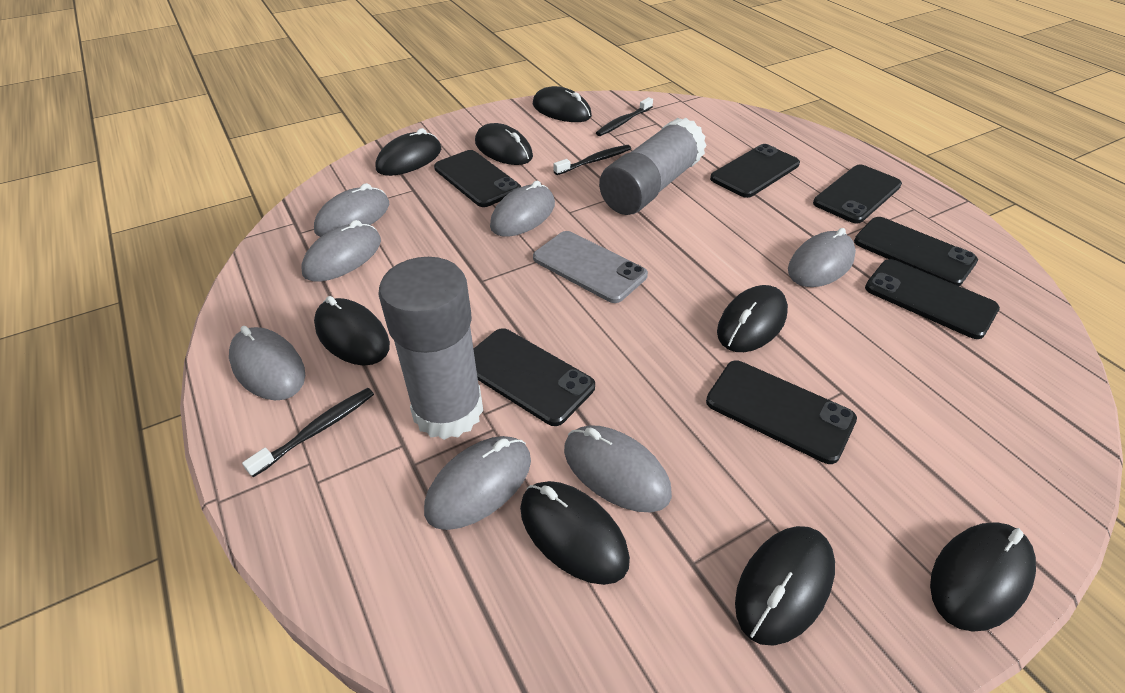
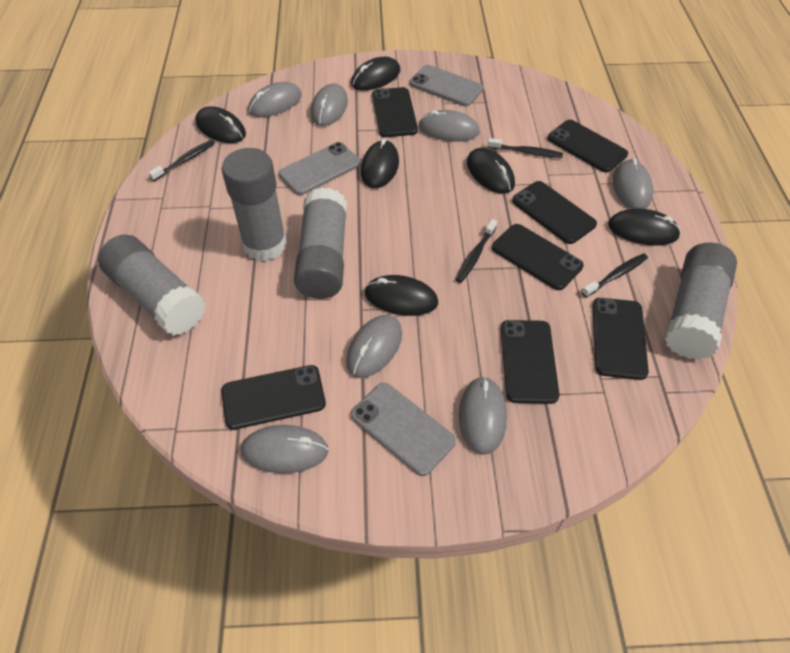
black mouse: 8 -> 6
black toothbrush: 3 -> 4
grey glue stick: 2 -> 4
grey phone: 1 -> 3

